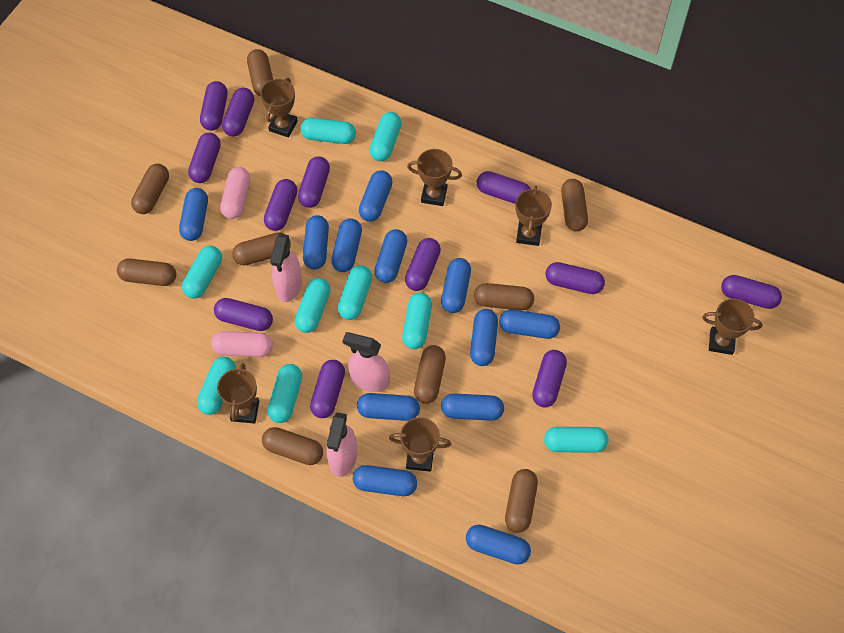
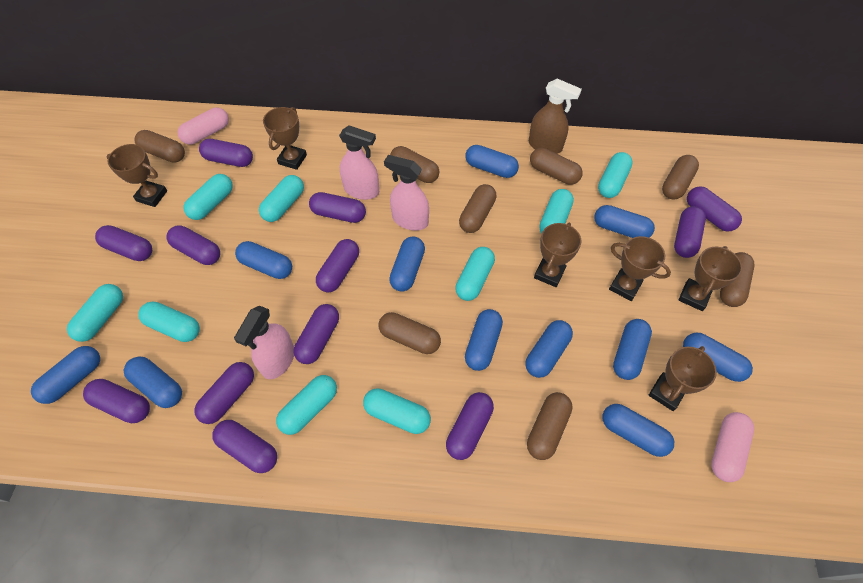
blue capsule: 12 -> 11
brown capsule: 9 -> 8
brown spray bottle: 0 -> 1

